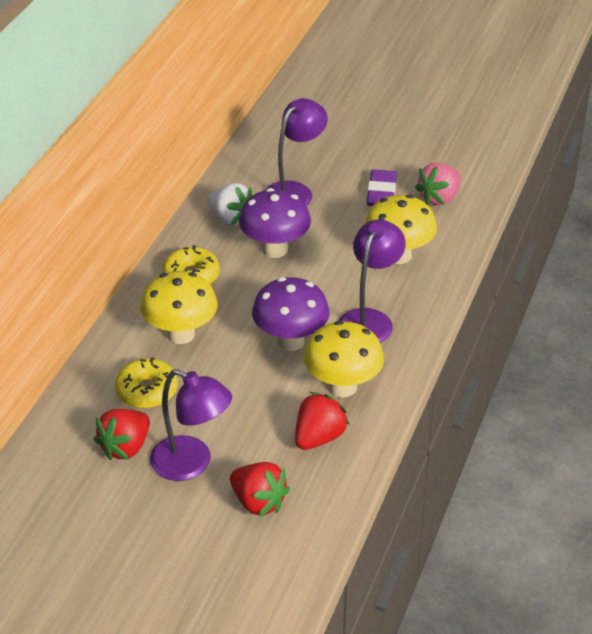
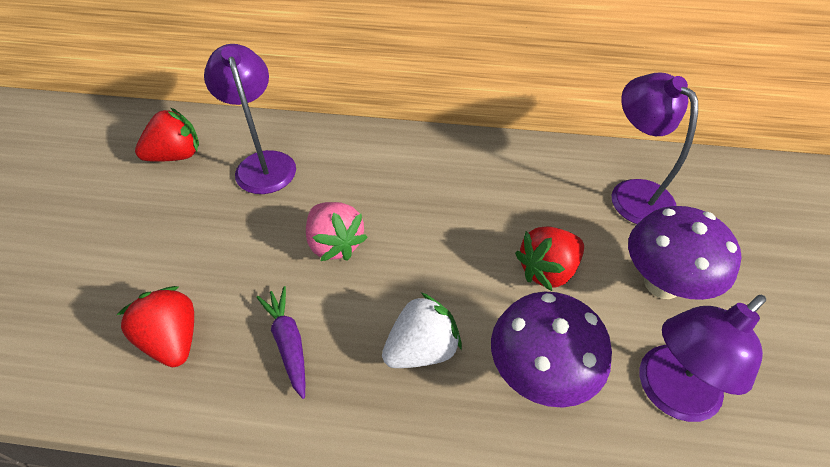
purple carrot: 0 -> 1
purple eraser: 1 -> 0
yellow donut: 2 -> 0
yellow mushroom: 3 -> 0

